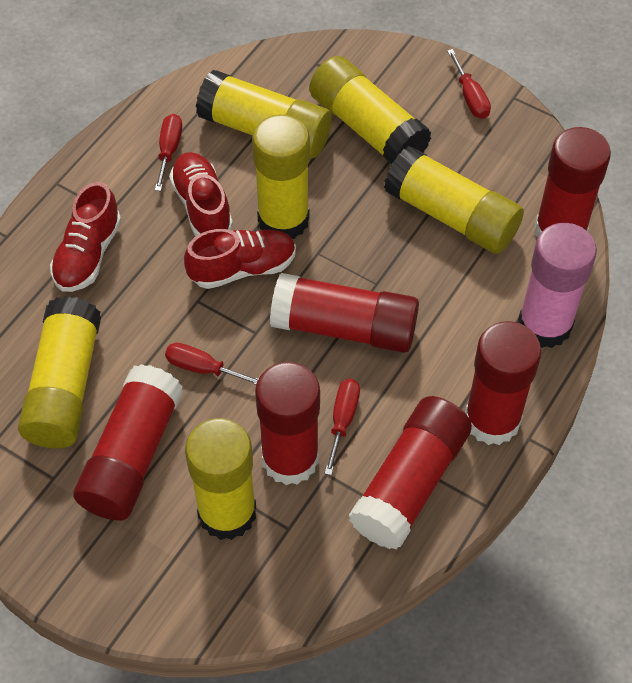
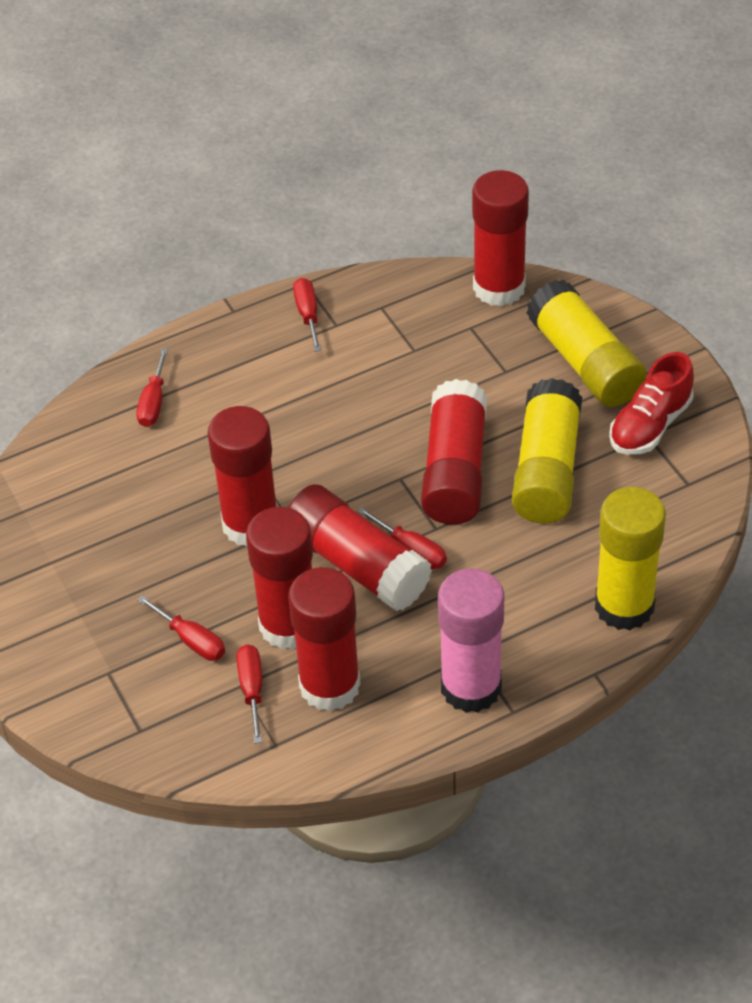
red screwdriver: 4 -> 5
red shoe: 3 -> 1
yellow glue stick: 6 -> 3

